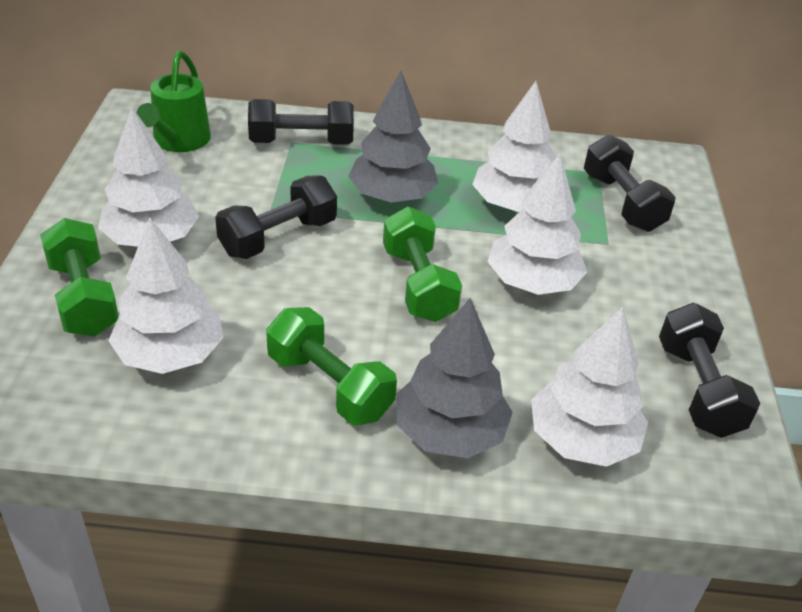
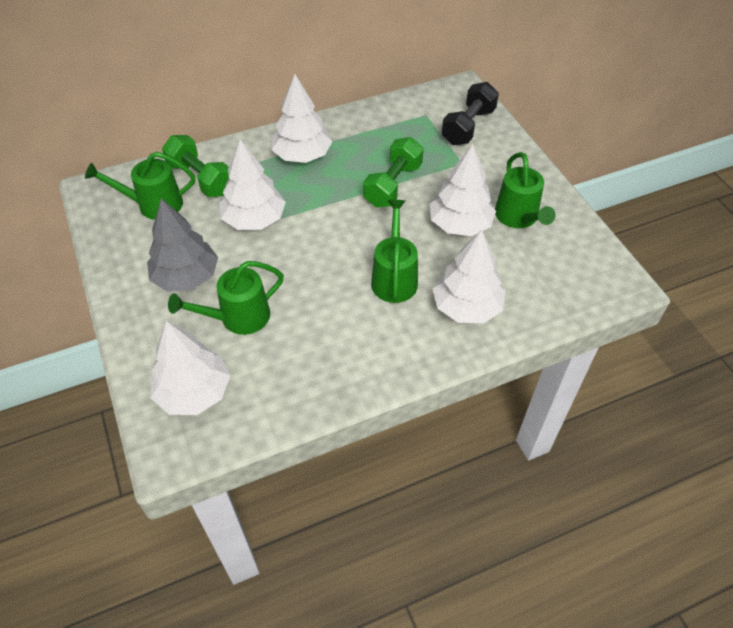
black dumbbell: 4 -> 1
green dumbbell: 3 -> 2
green watering can: 1 -> 4
grey tree: 2 -> 1

